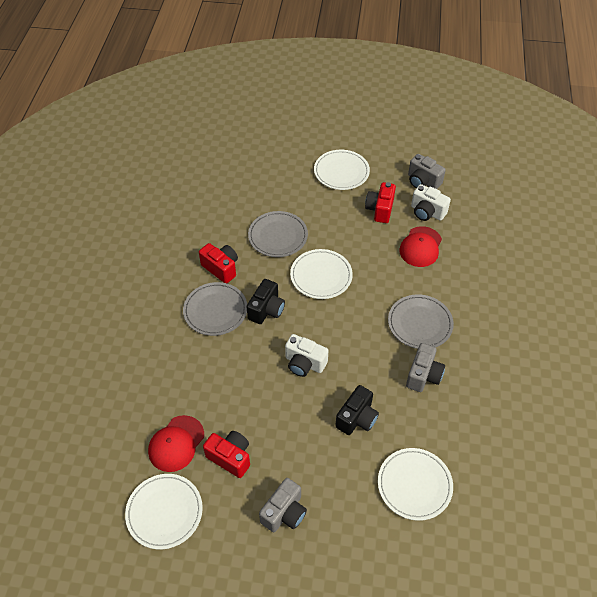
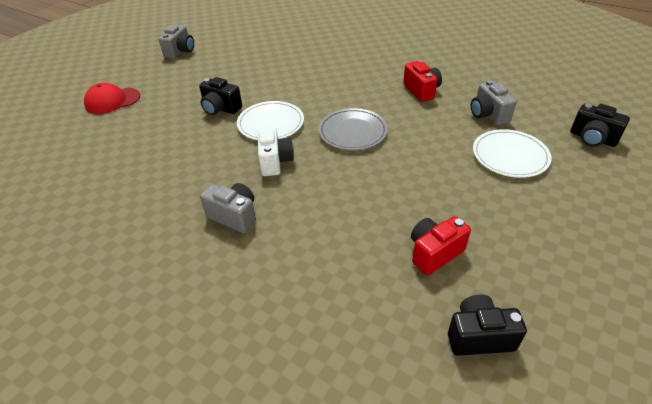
black camera: 2 -> 3
grey plate: 3 -> 1
red camera: 3 -> 2
red cap: 2 -> 1
white camera: 2 -> 1
white plate: 4 -> 2

